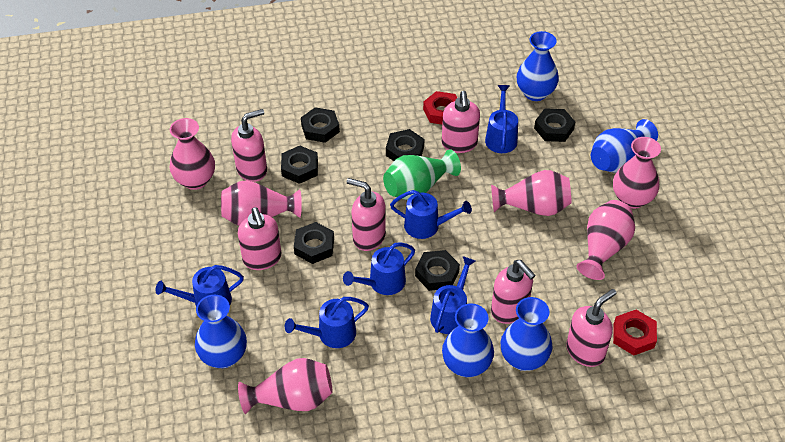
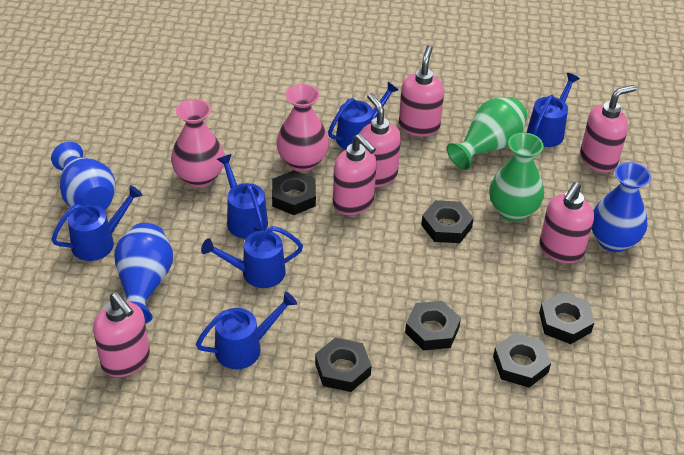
blue vase: 5 -> 3
green vase: 1 -> 2
pink vase: 6 -> 2
red nut: 2 -> 0

